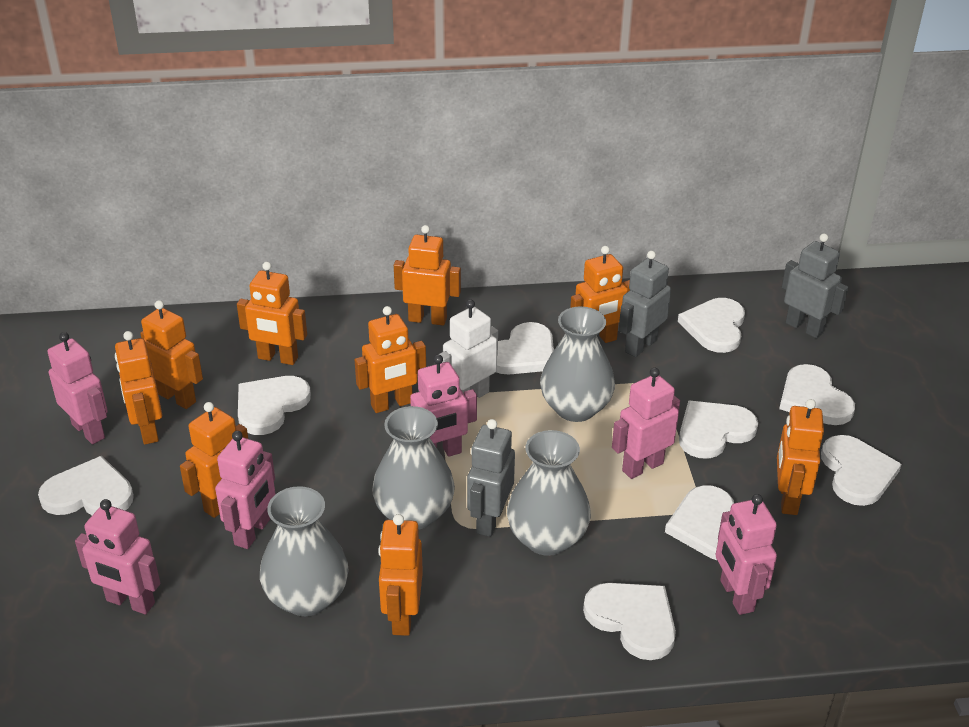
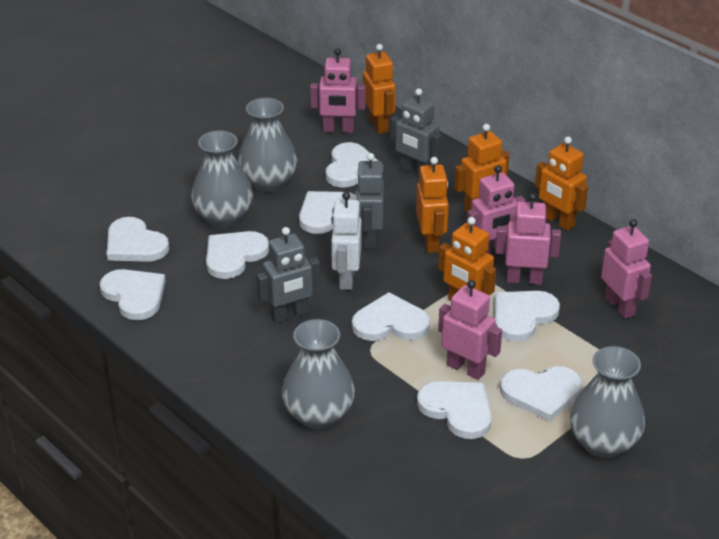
orange robot: 9 -> 5
pink robot: 6 -> 5

